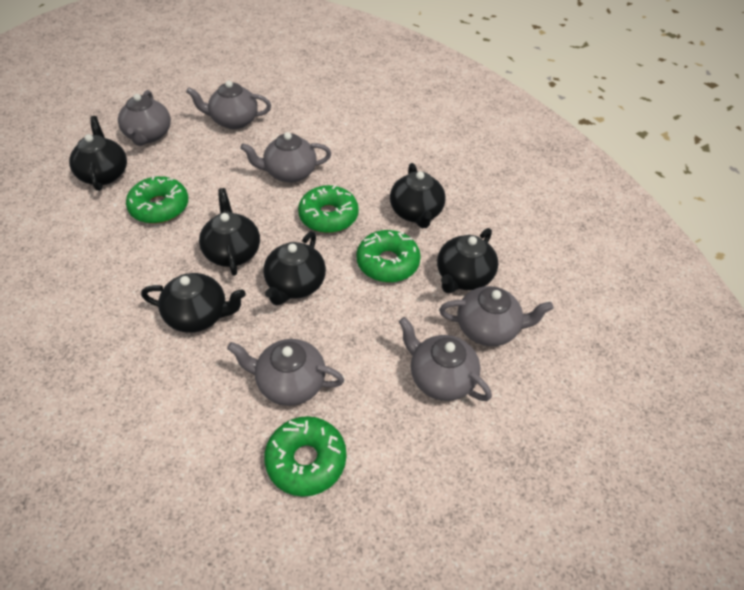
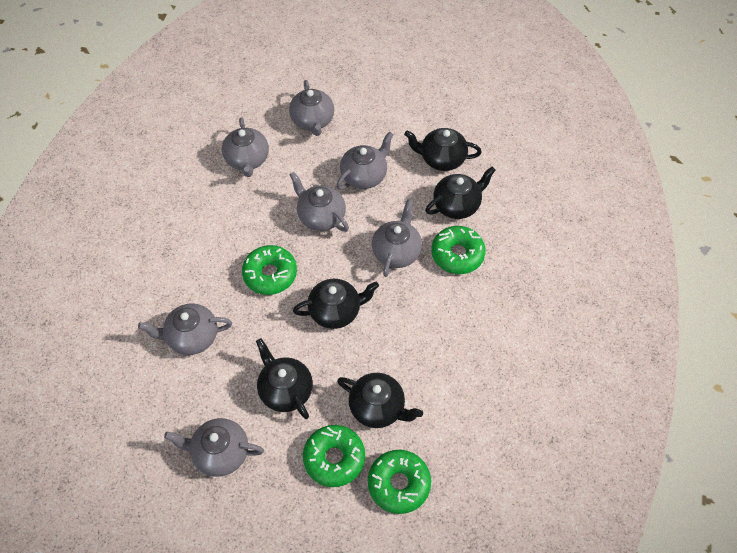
black teapot: 6 -> 5
grey teapot: 6 -> 7

